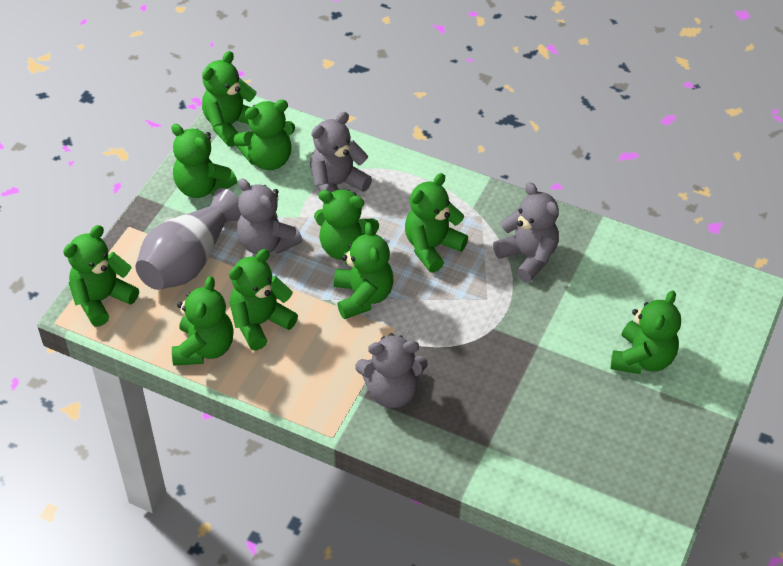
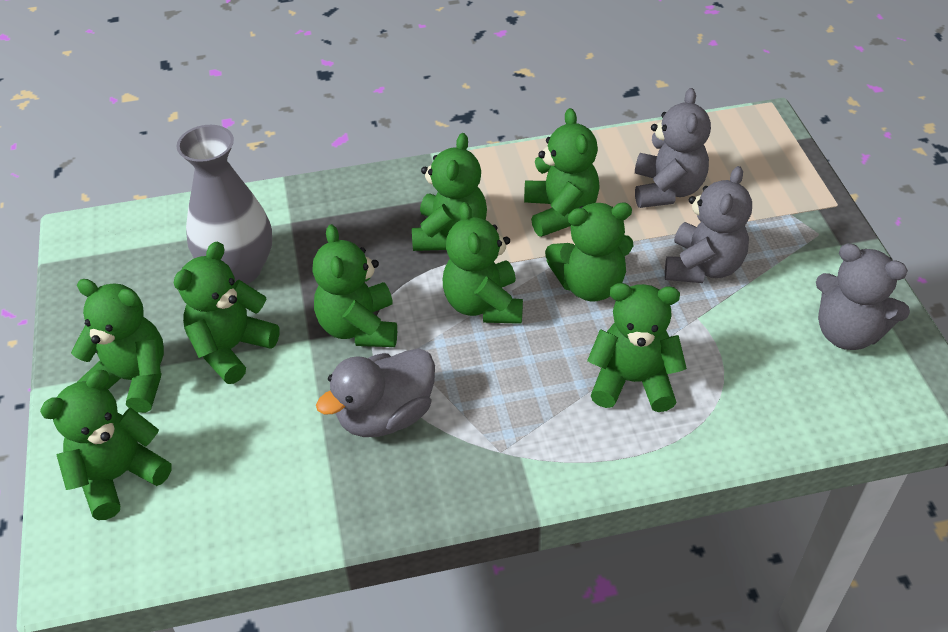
green teddy bear: 10 -> 9
grey duck: 0 -> 1
grey teddy bear: 4 -> 3

